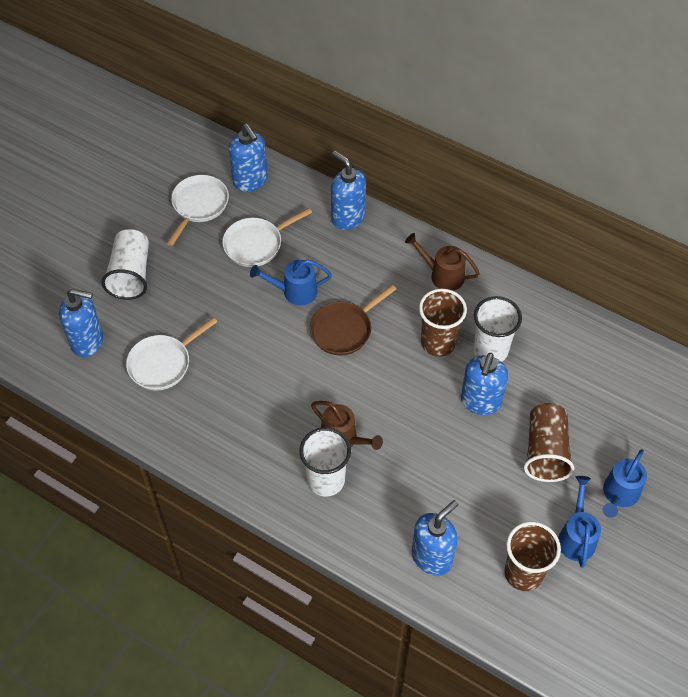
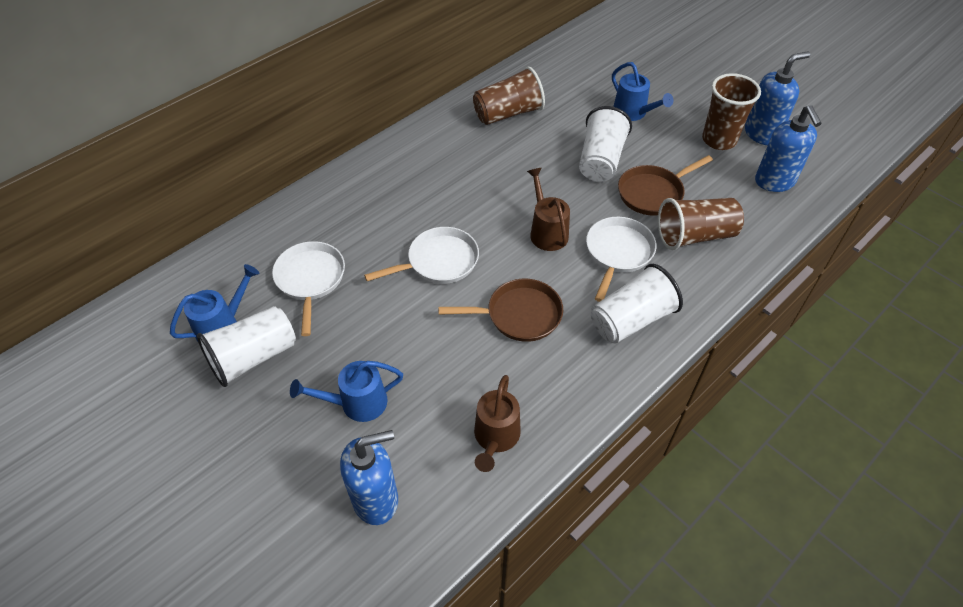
blue soap dispenser: 5 -> 3
brown pan: 1 -> 2

